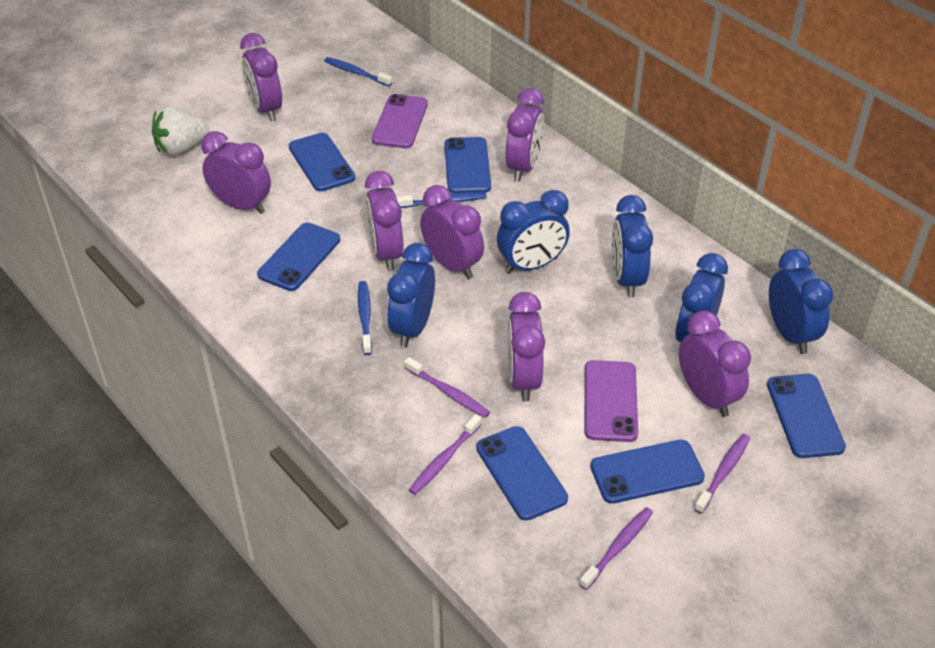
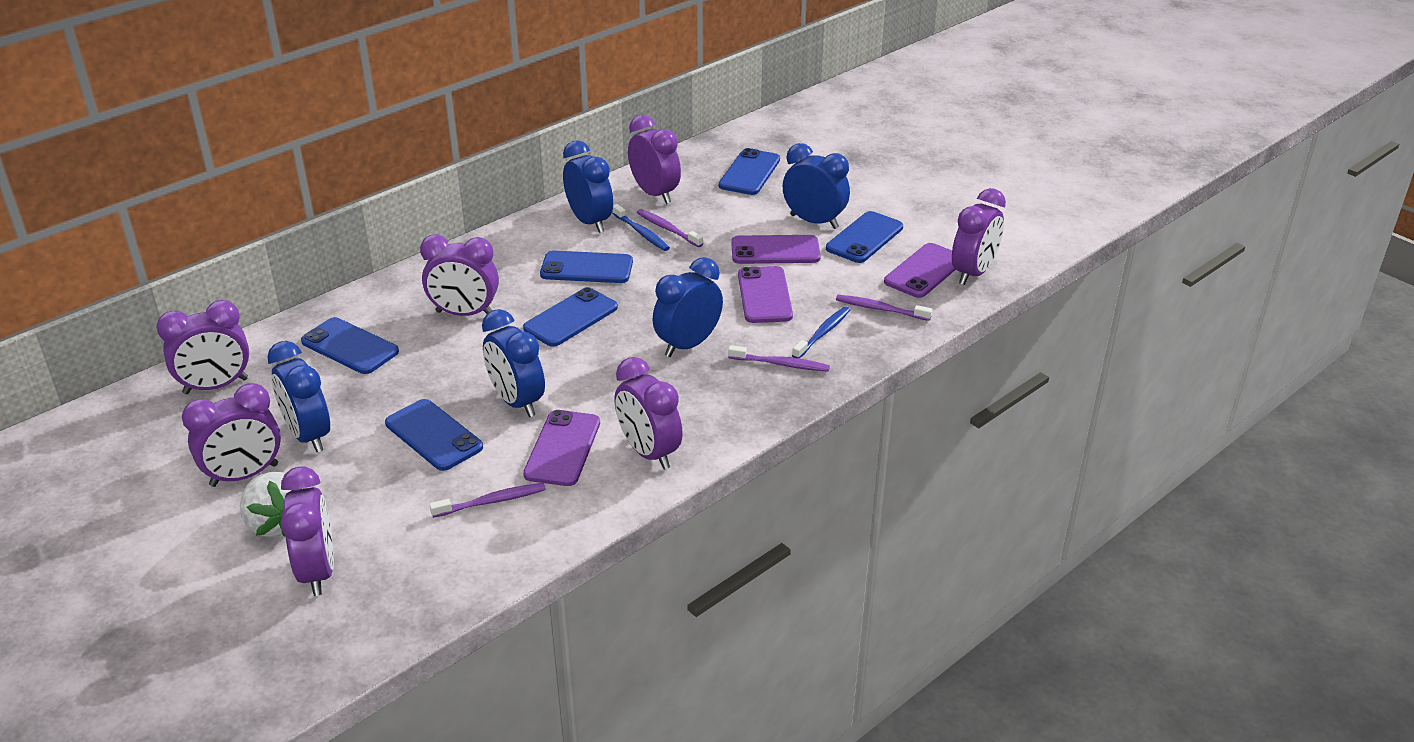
blue toothbrush: 3 -> 2
purple phone: 2 -> 4

